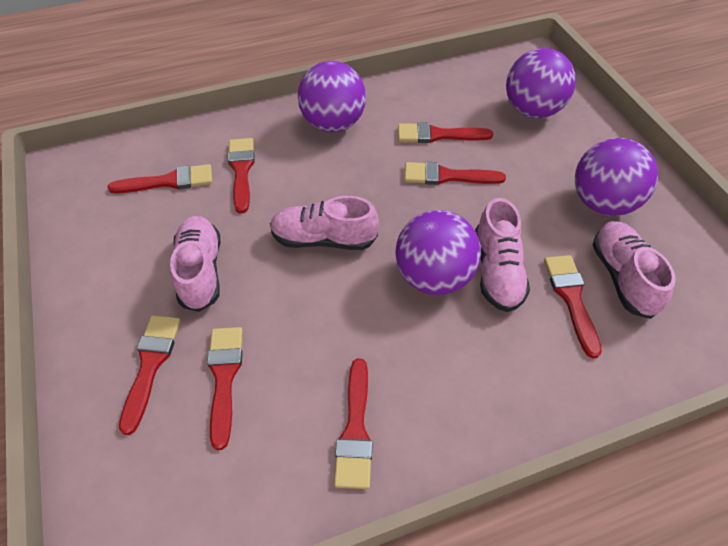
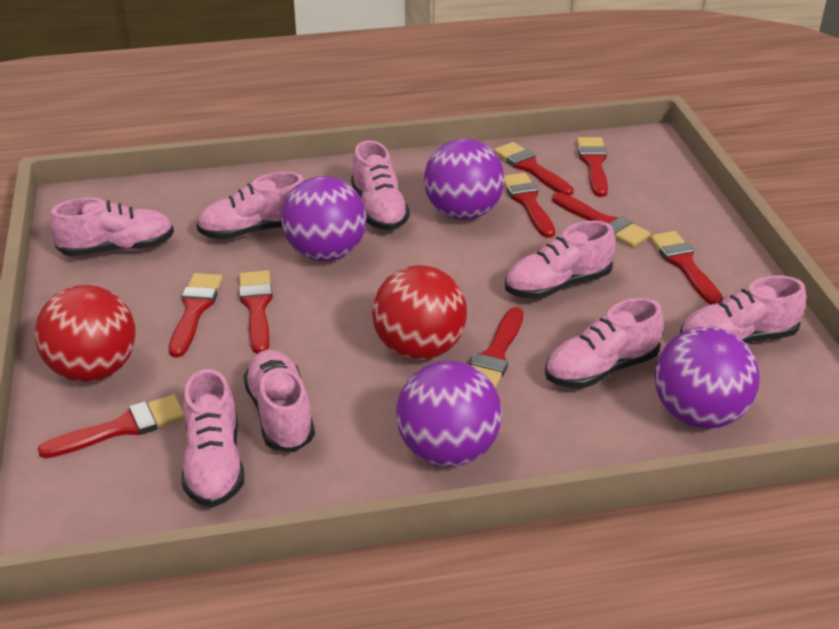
pink shoe: 4 -> 8
red ball: 0 -> 2
red brush: 8 -> 9

